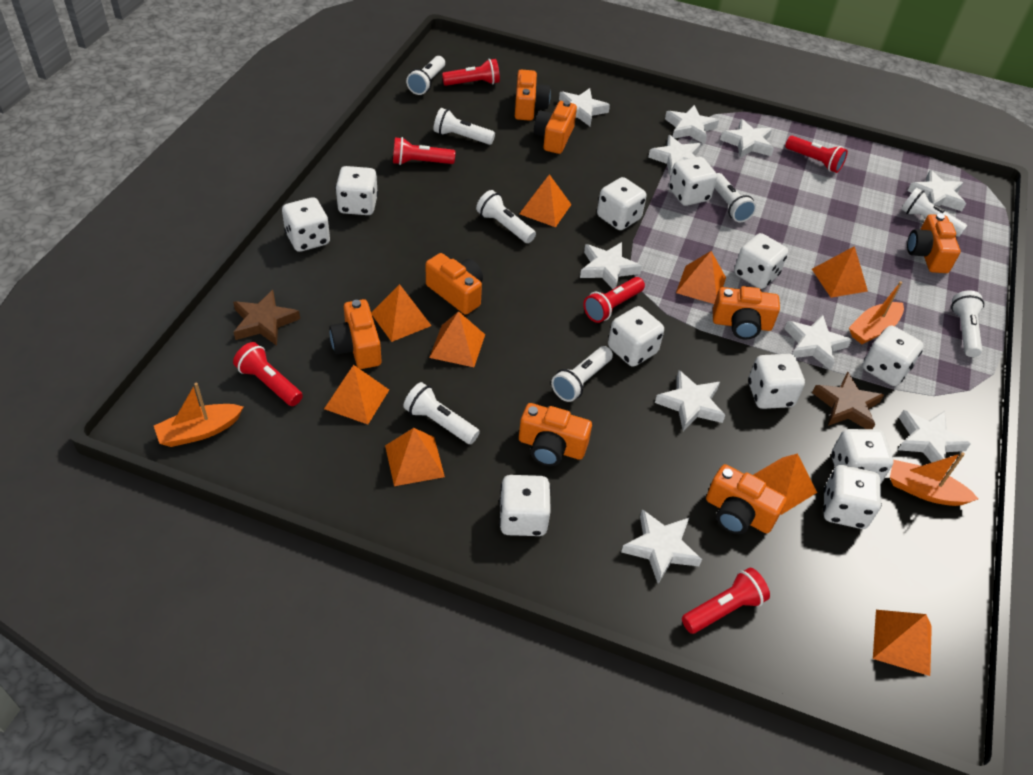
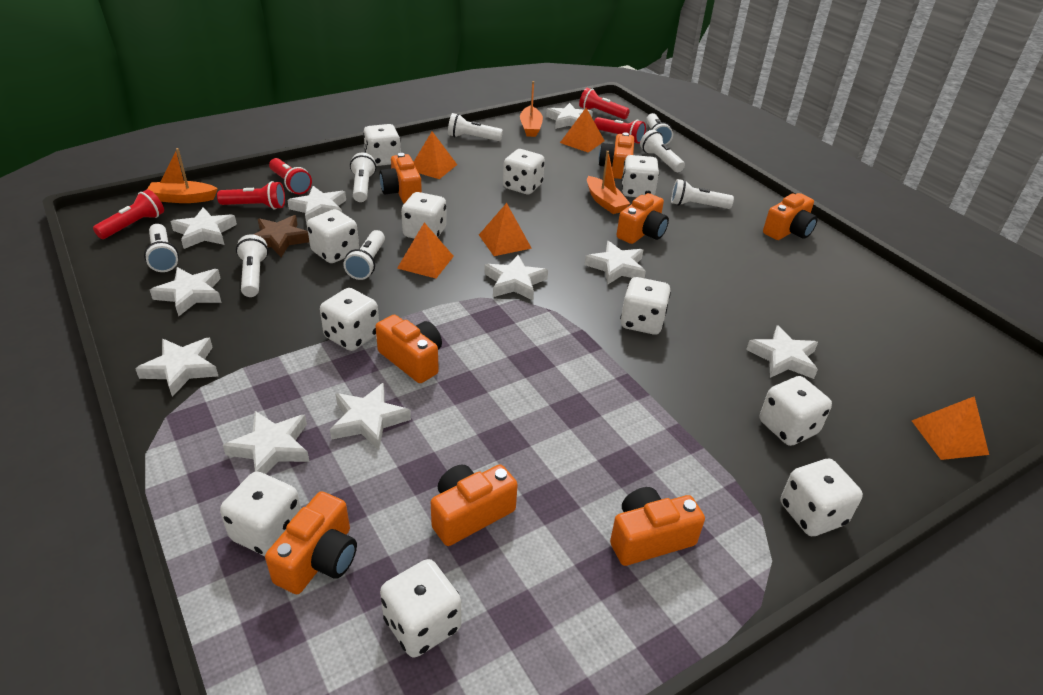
brown star: 2 -> 1
orange pyramid: 9 -> 5
red flashlight: 6 -> 5

